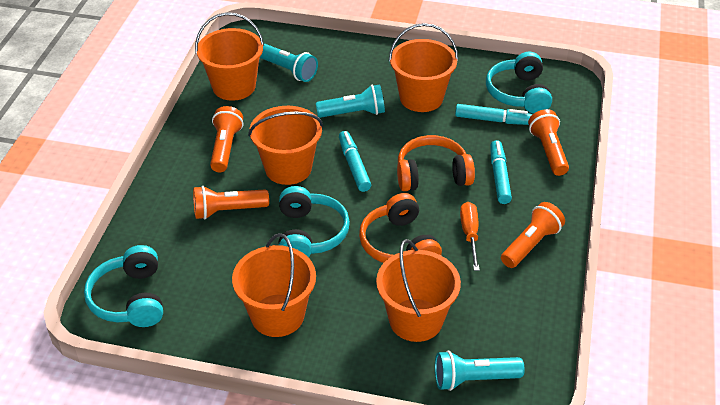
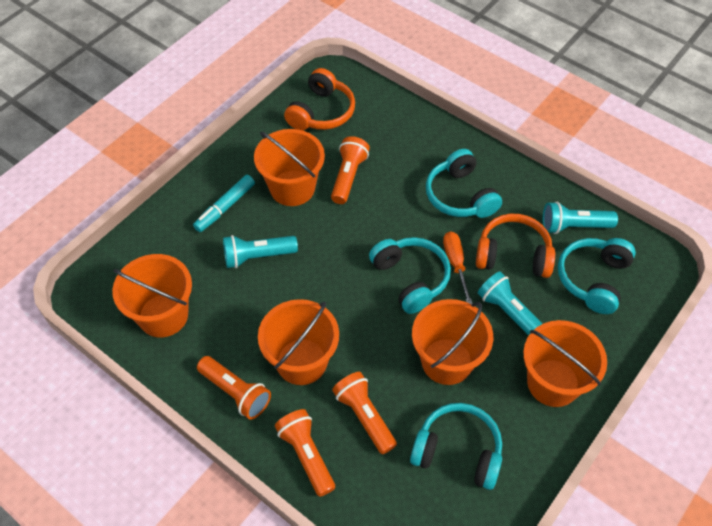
turquoise headphones: 3 -> 4
turquoise marker: 3 -> 1

